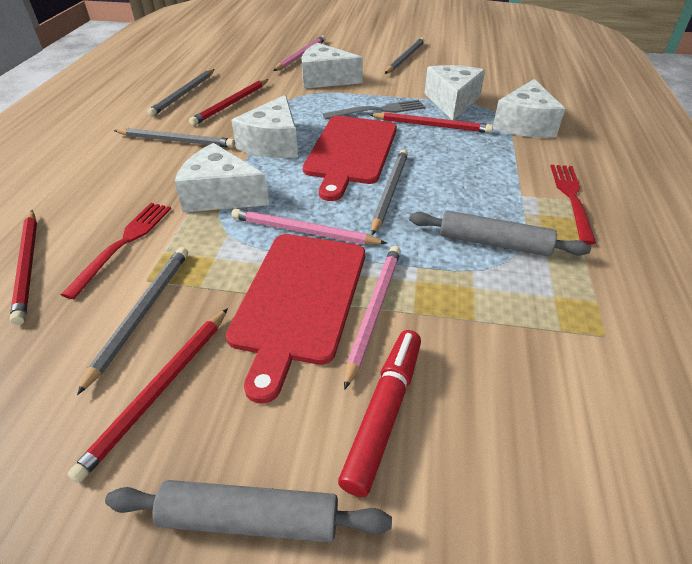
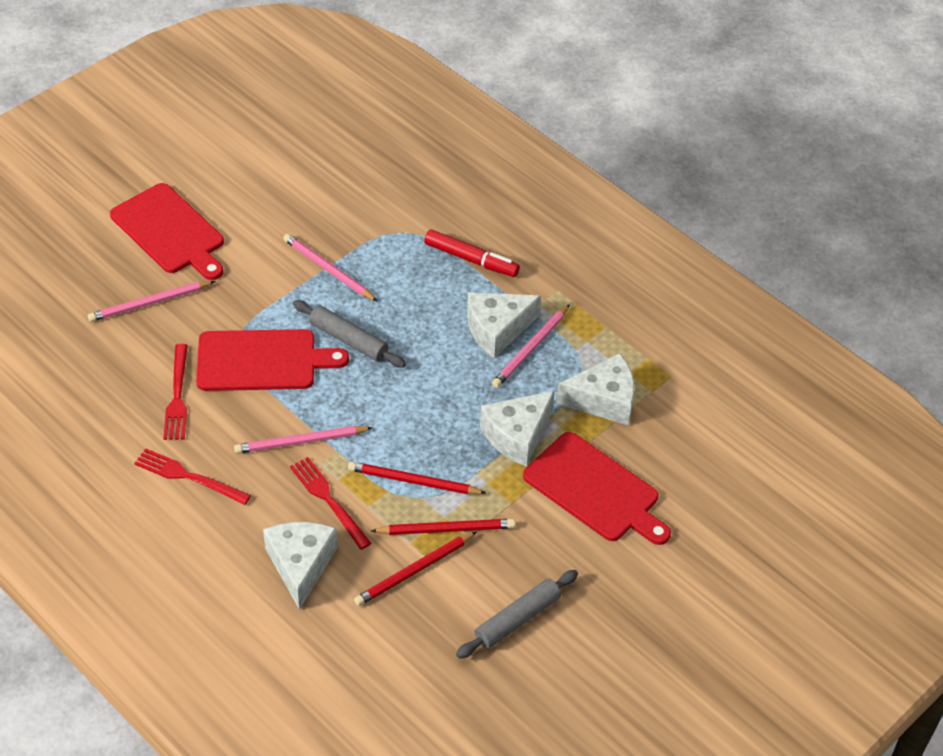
grey fork: 1 -> 0
grey pencil: 5 -> 0
pink pencil: 3 -> 4
red cutting board: 2 -> 3
red fork: 2 -> 3
red pencil: 4 -> 3
white cheese: 5 -> 4

